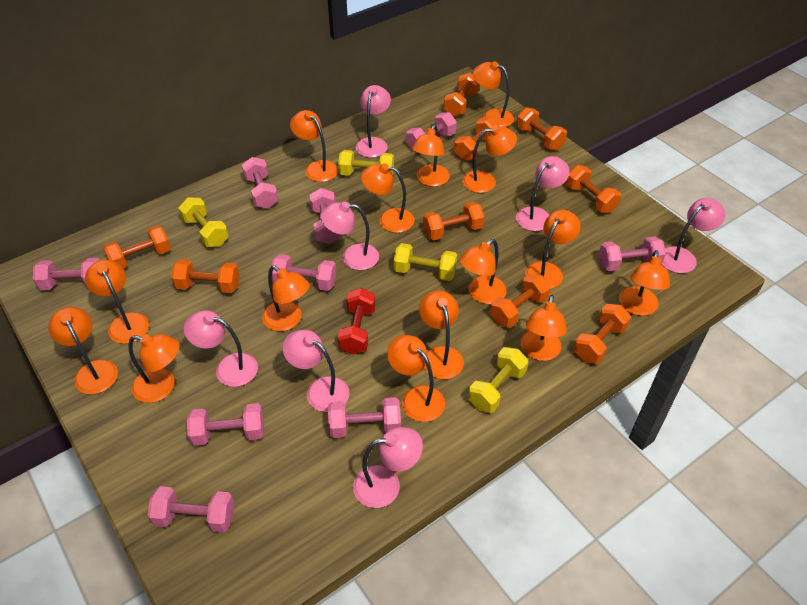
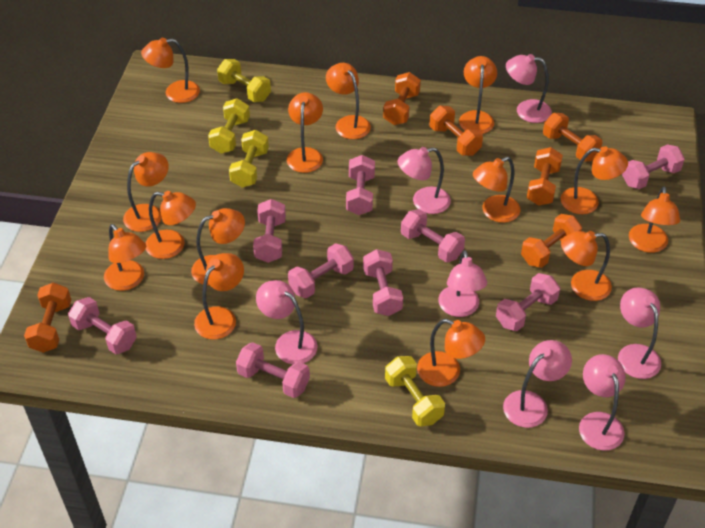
orange dumbbell: 9 -> 6
orange lamp: 15 -> 14
red dumbbell: 1 -> 0

